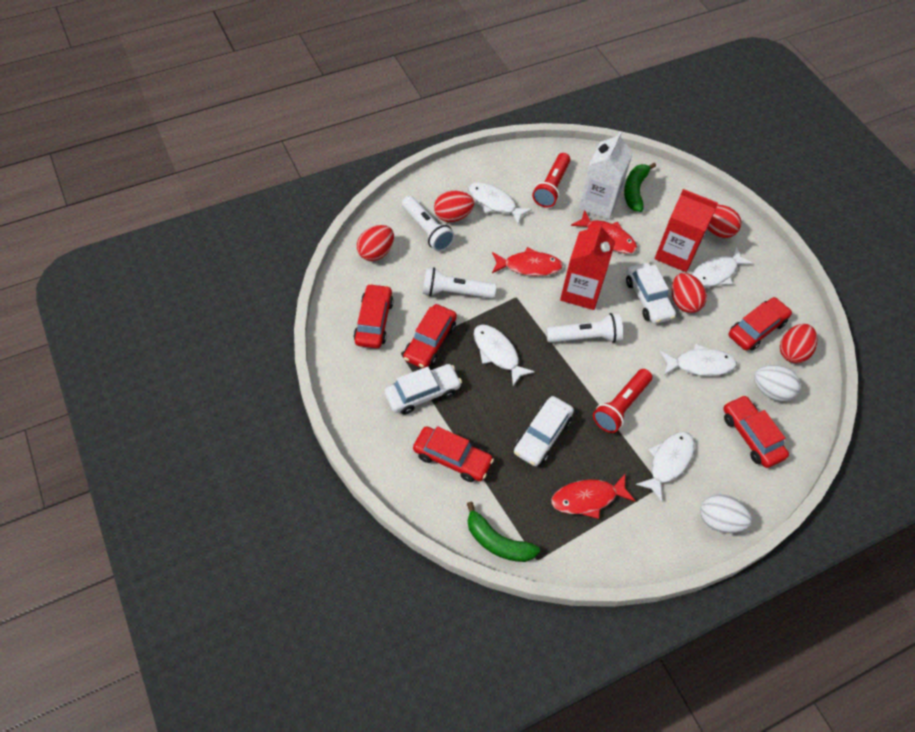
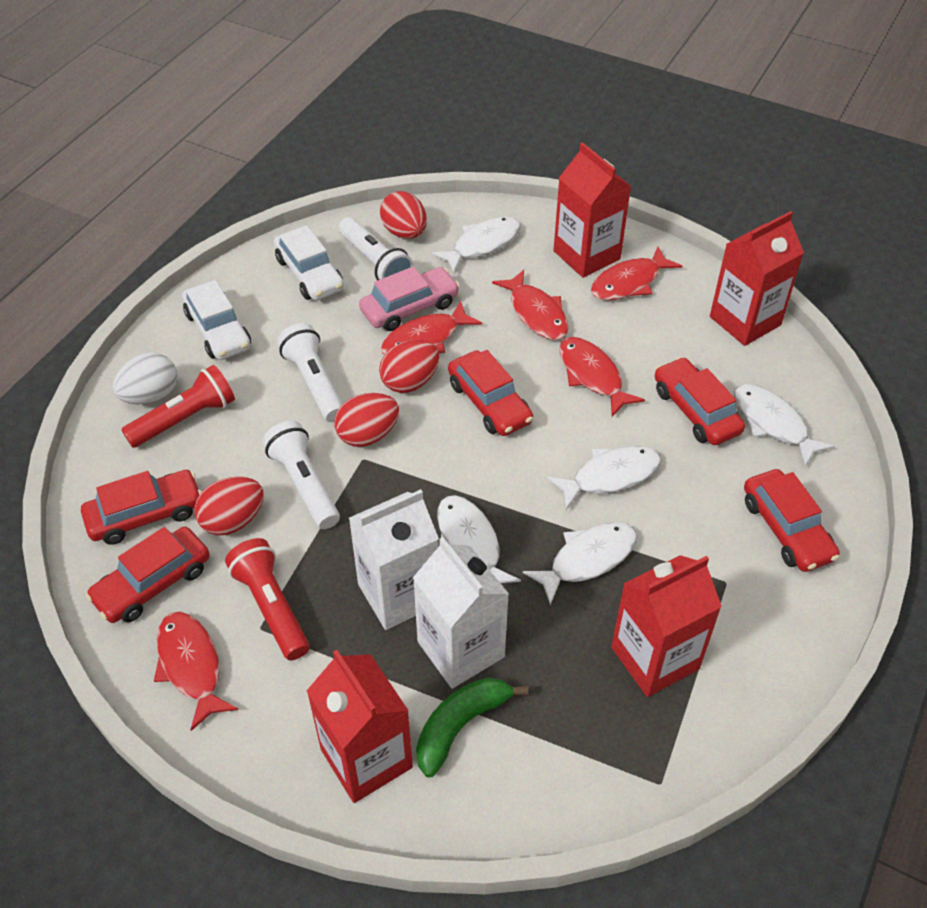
green banana: 2 -> 1
pink car: 0 -> 1
red carton: 2 -> 4
red egg: 5 -> 4
red fish: 3 -> 5
white car: 3 -> 2
white carton: 1 -> 2
white egg: 2 -> 1

